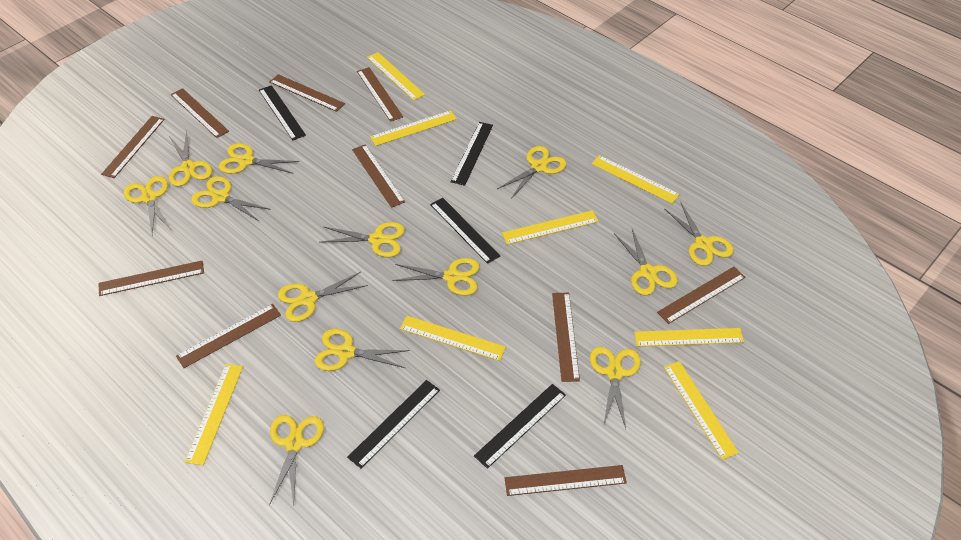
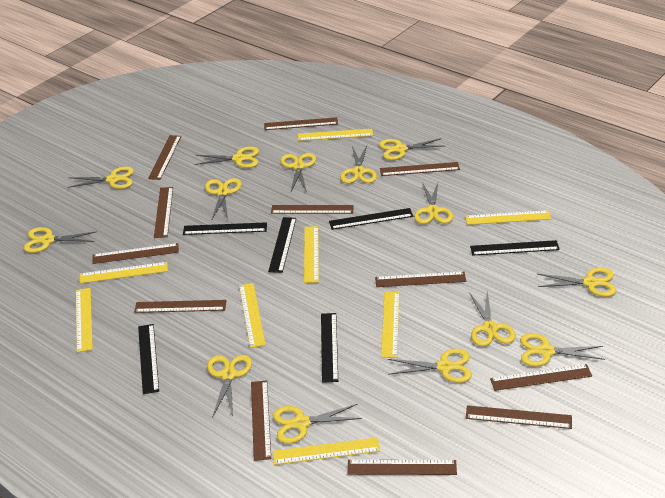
black ruler: 5 -> 6
brown ruler: 10 -> 12
yellow scissors: 13 -> 14

